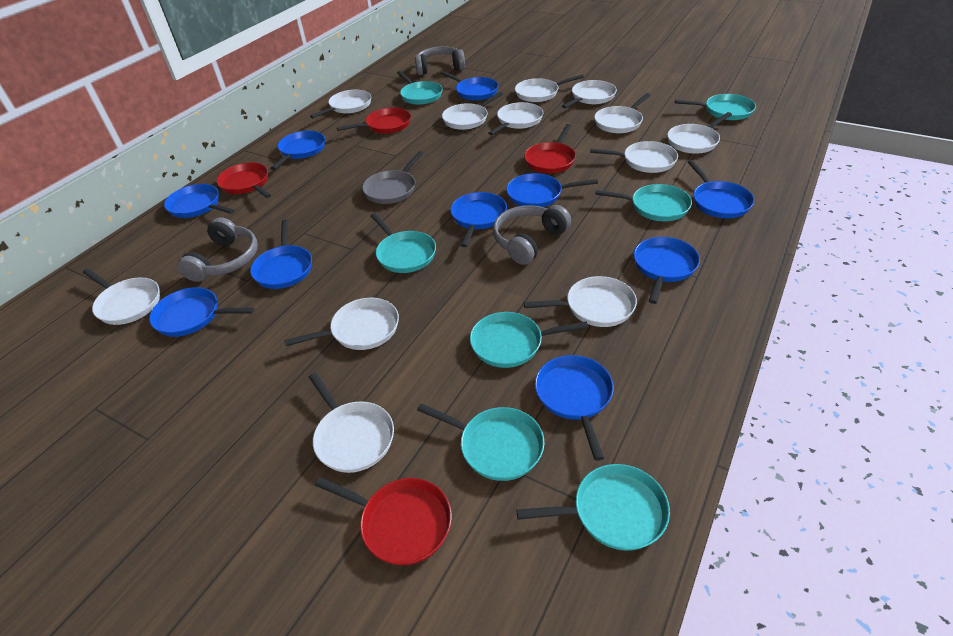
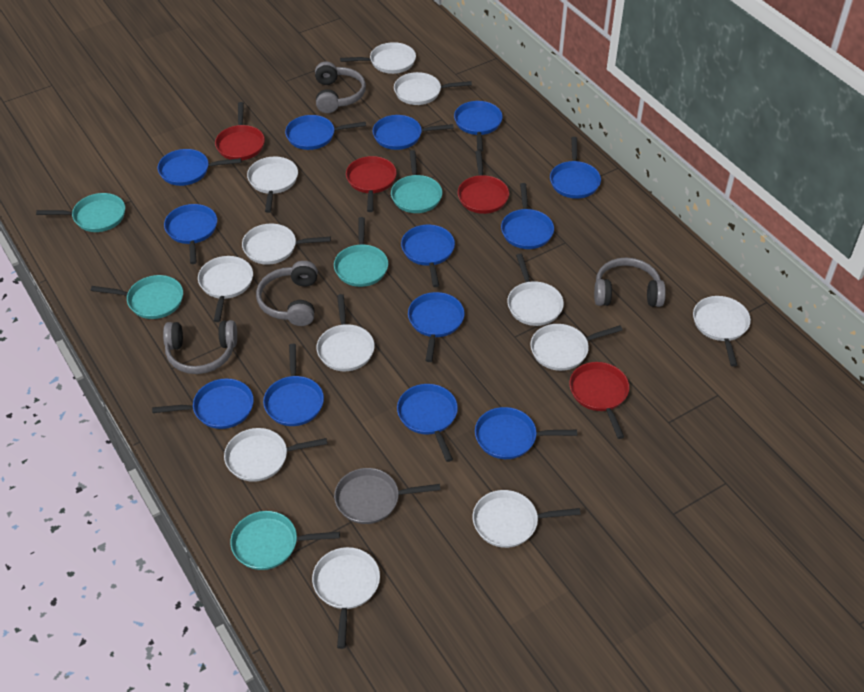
blue pan: 10 -> 13
grey headphones: 3 -> 4
turquoise pan: 7 -> 5

